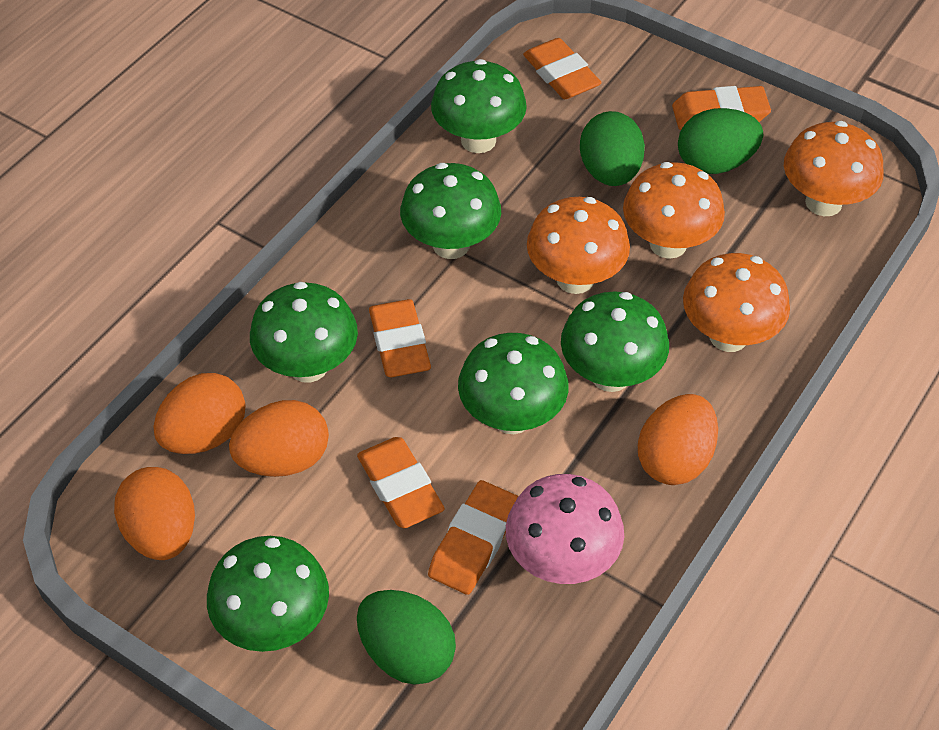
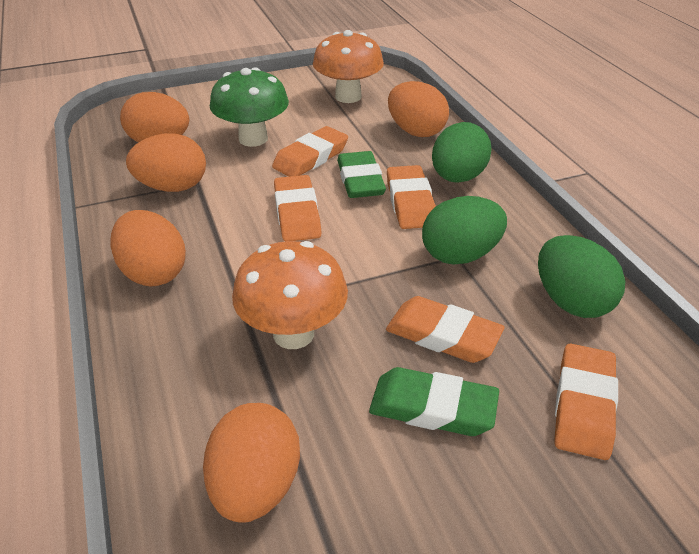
green eraser: 0 -> 2
green mushroom: 6 -> 1
orange egg: 4 -> 5
orange mushroom: 4 -> 2
pink mushroom: 1 -> 0

